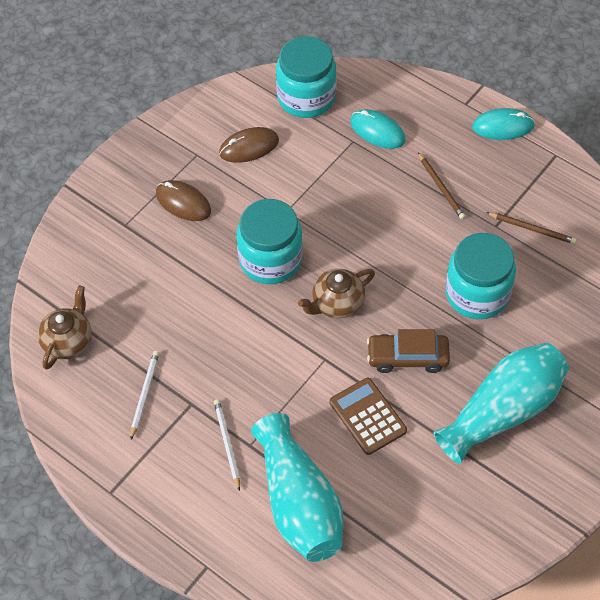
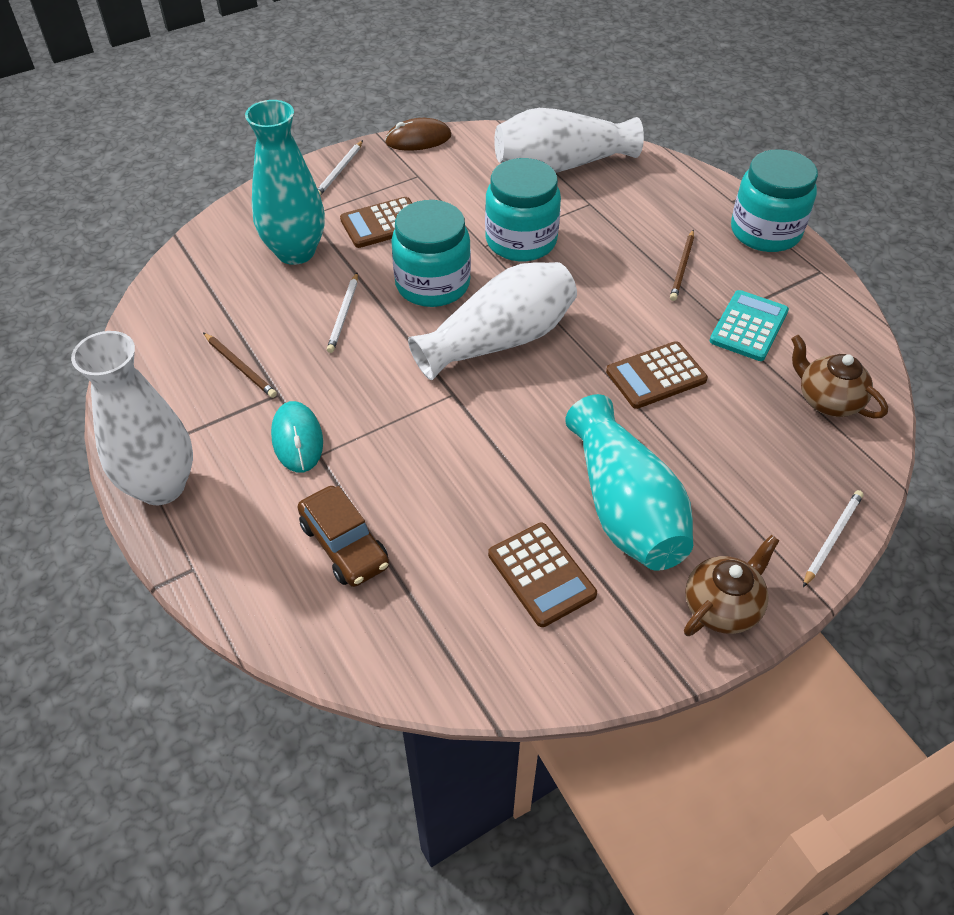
brown calculator: 1 -> 3
brown mouse: 2 -> 1
turquoise calculator: 0 -> 1
turquoise mouse: 2 -> 1
white pencil: 2 -> 3
white vase: 0 -> 3

